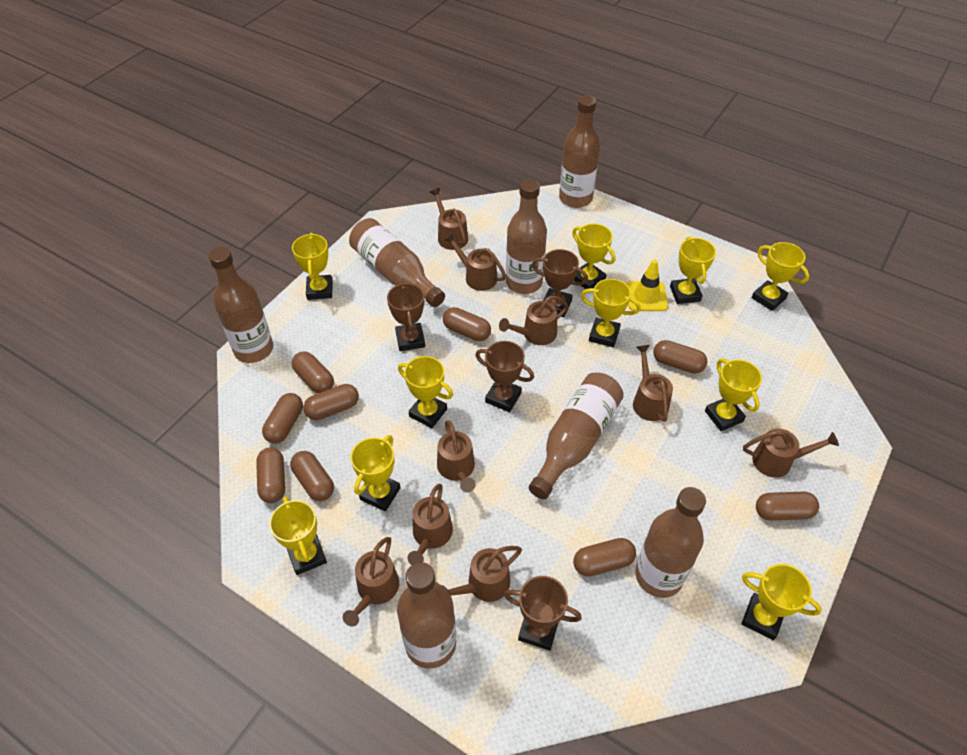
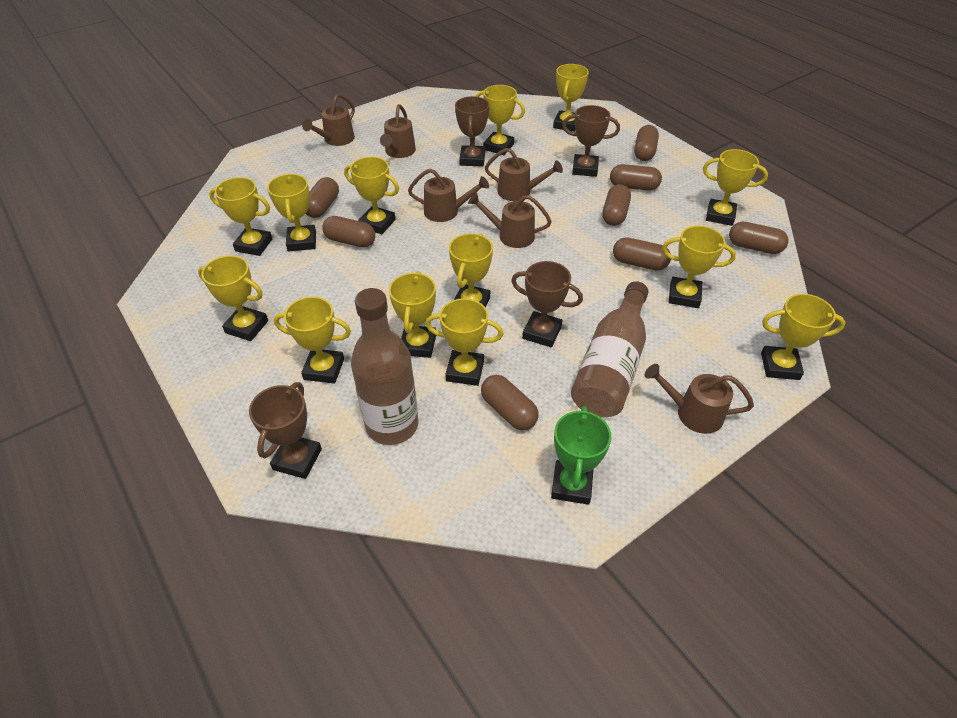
brown bottle: 7 -> 2
brown capsule: 9 -> 8
brown watering can: 9 -> 6
green trophy: 0 -> 1
yellow traffic cone: 1 -> 0
yellow trophy: 10 -> 13

